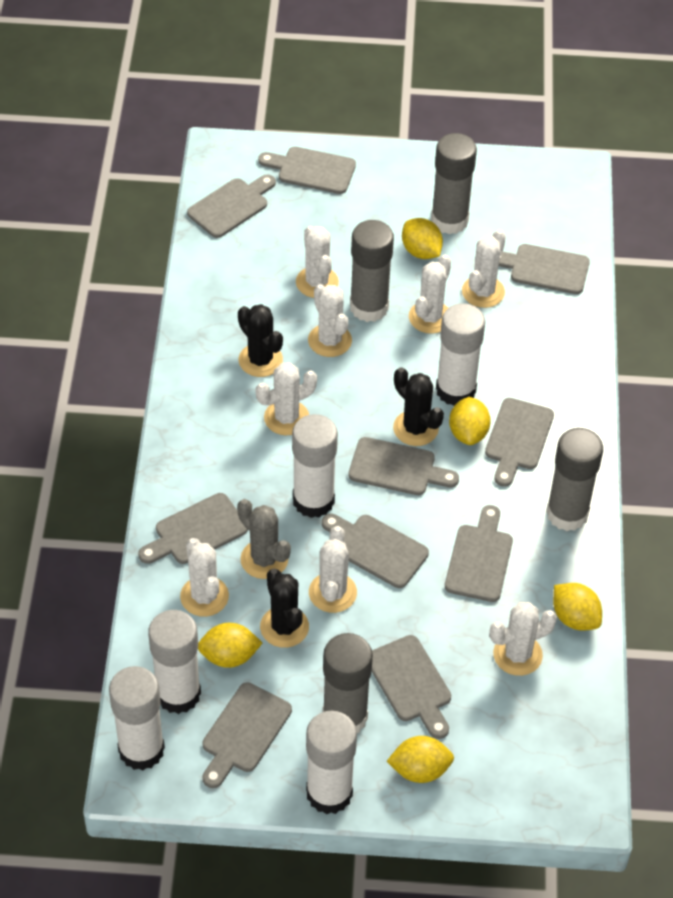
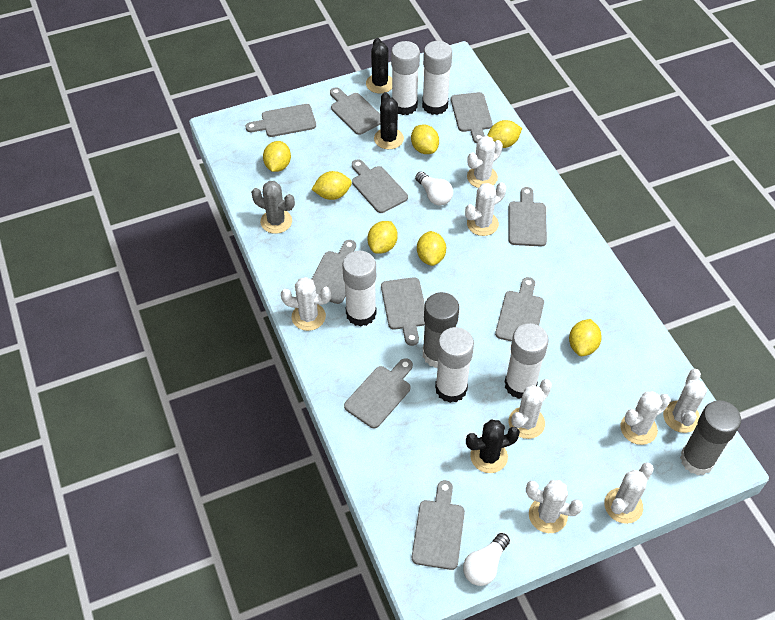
grey glue stick: 4 -> 2
white light bulb: 0 -> 2
yellow lemon: 5 -> 7

